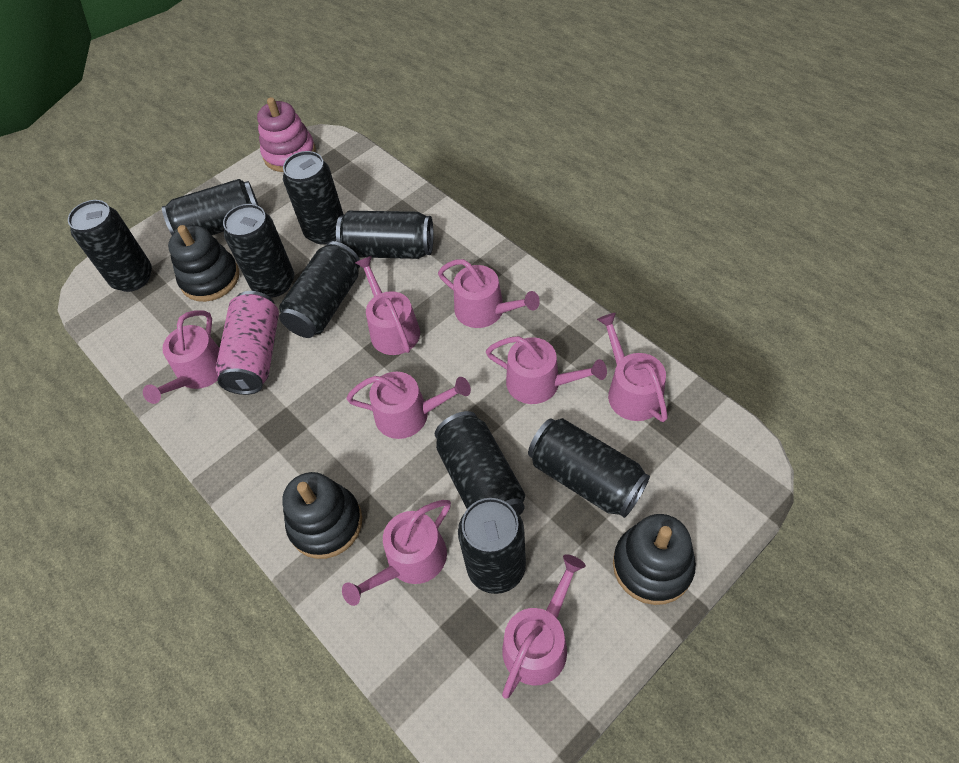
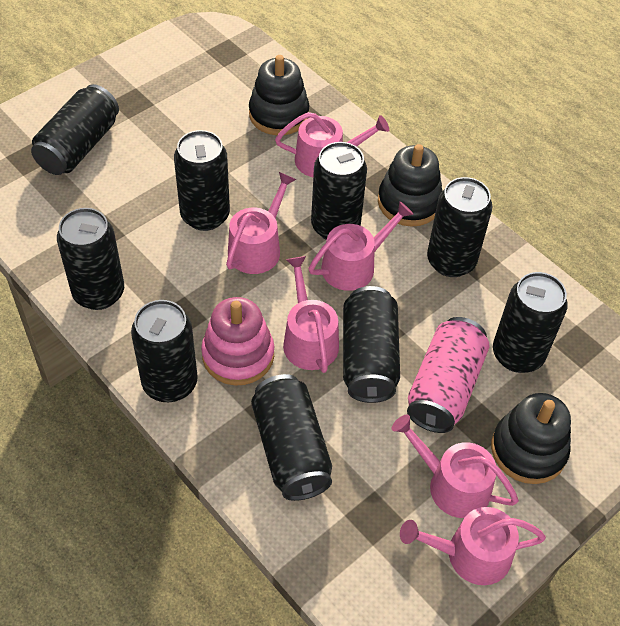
pink watering can: 8 -> 6

